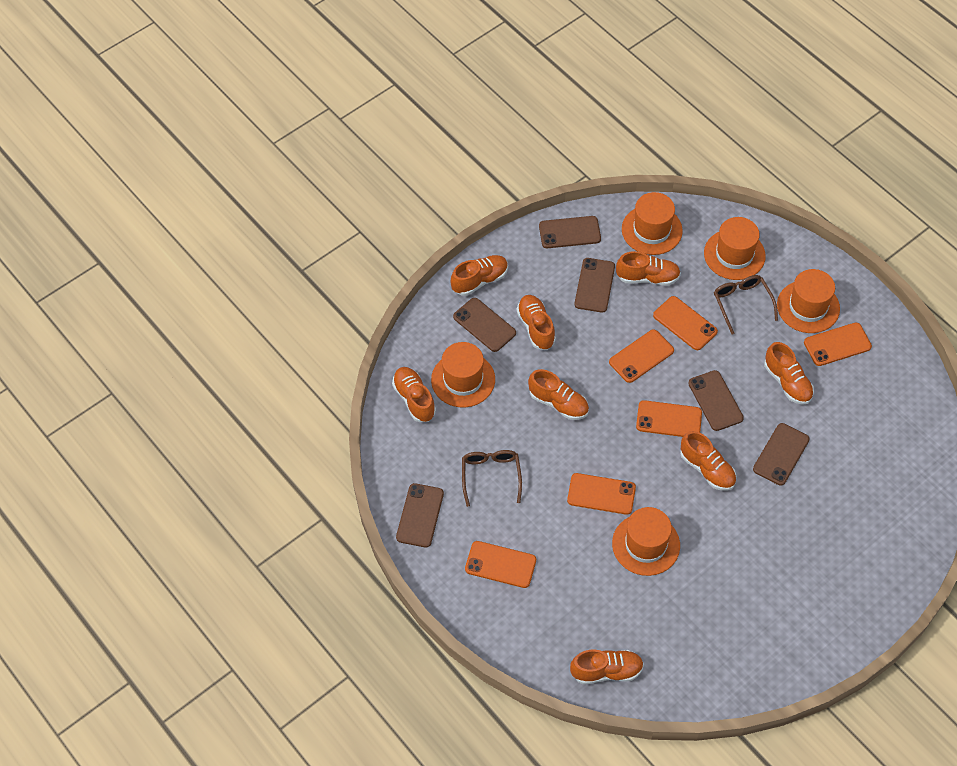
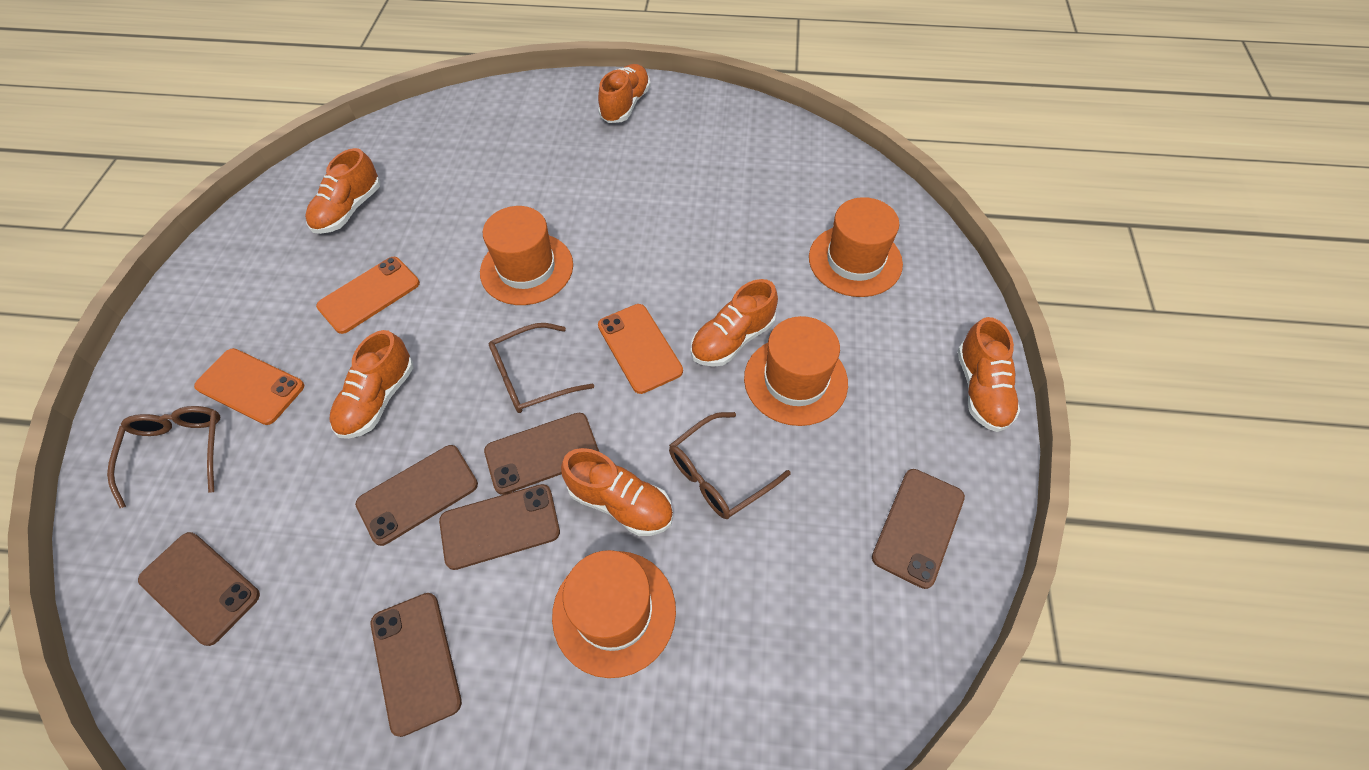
brown glasses: 2 -> 3
orange hat: 5 -> 4
orange phone: 6 -> 3
orange shoe: 8 -> 6

